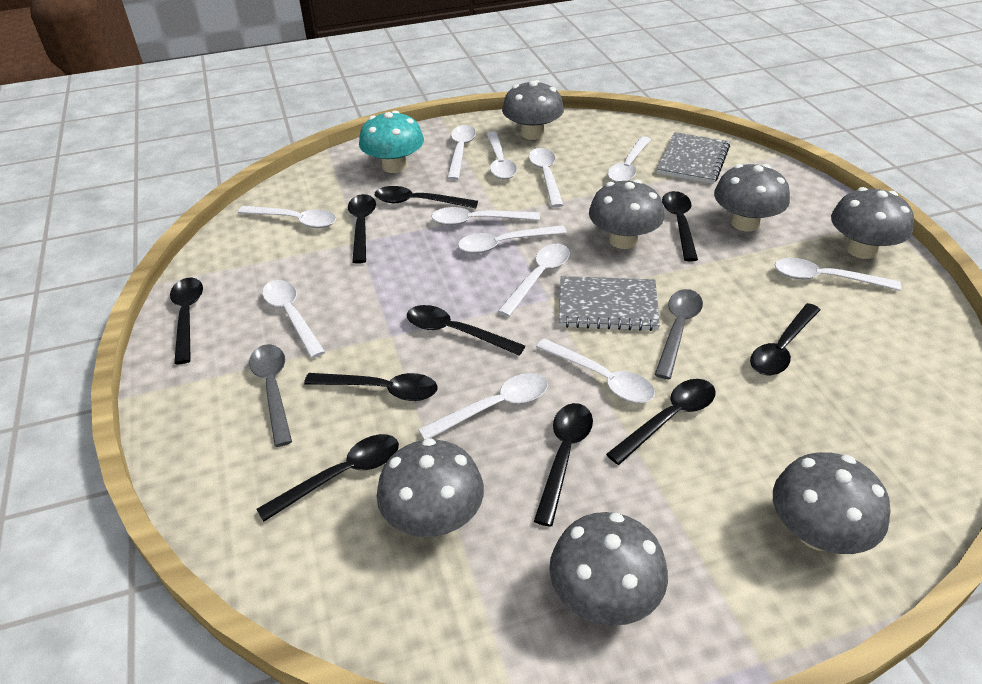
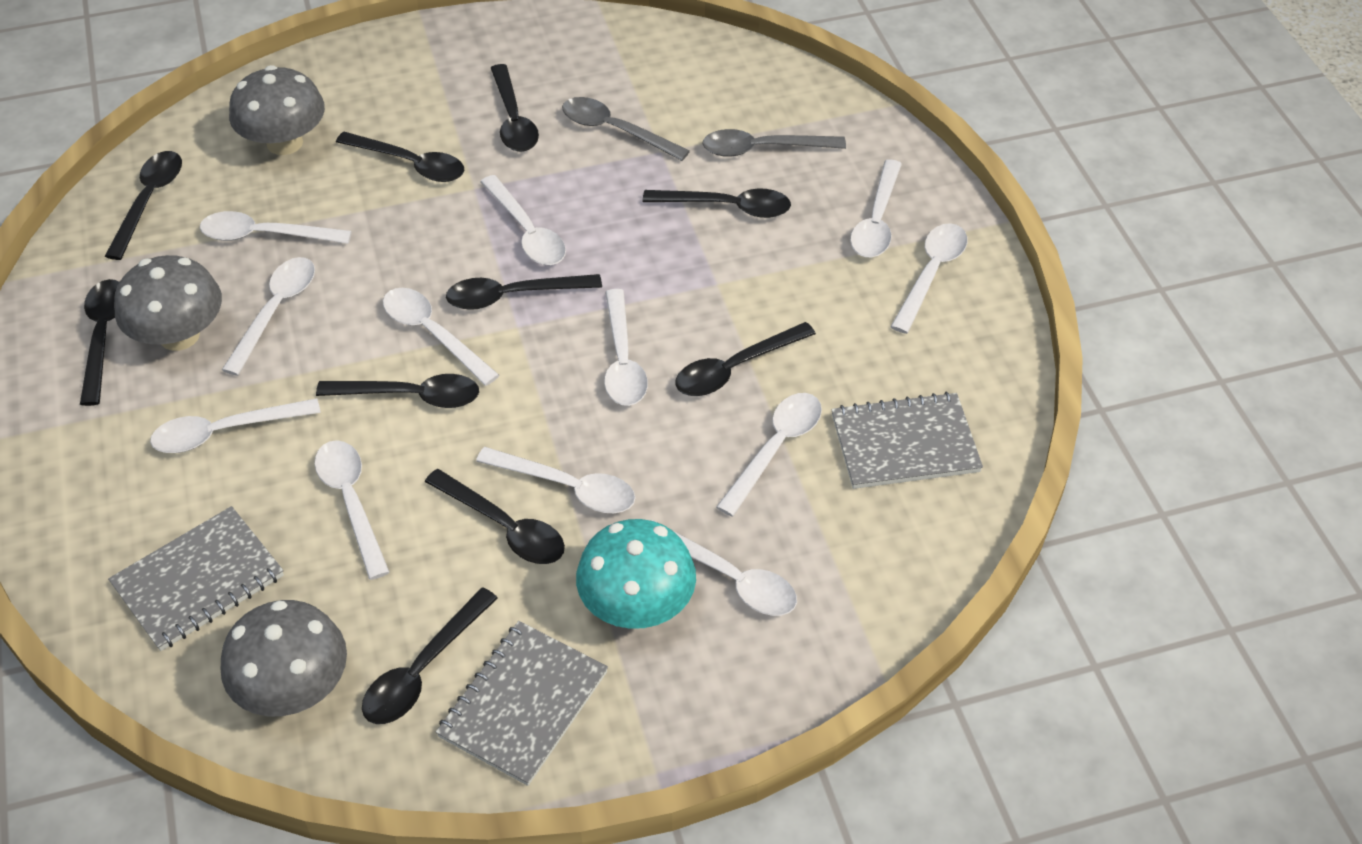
grey mushroom: 7 -> 3
grey notebook: 2 -> 3

